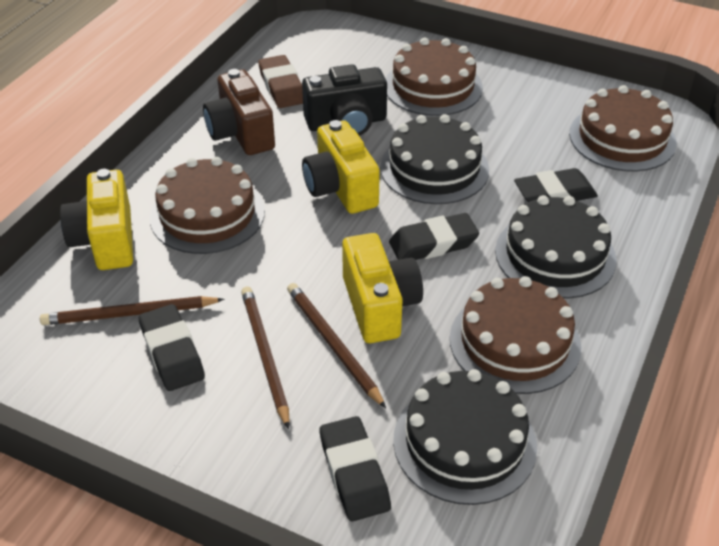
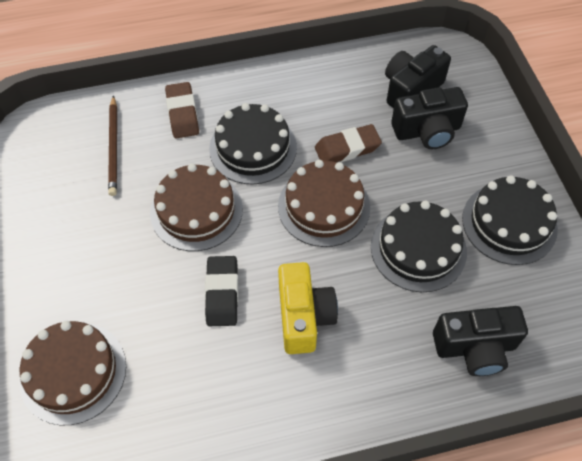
black camera: 1 -> 3
black eraser: 4 -> 1
brown cake: 4 -> 3
brown camera: 1 -> 0
brown eraser: 1 -> 2
brown pencil: 3 -> 1
yellow camera: 3 -> 1

